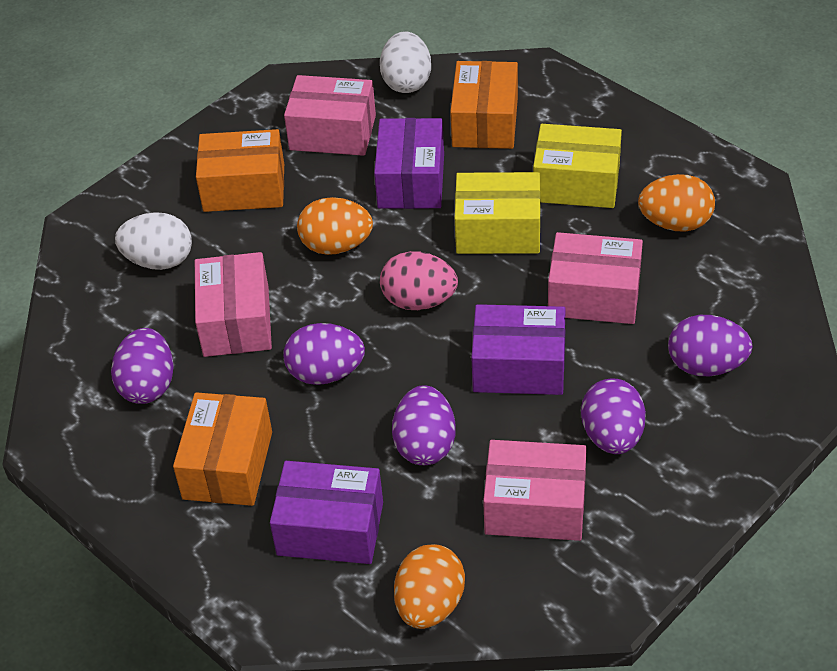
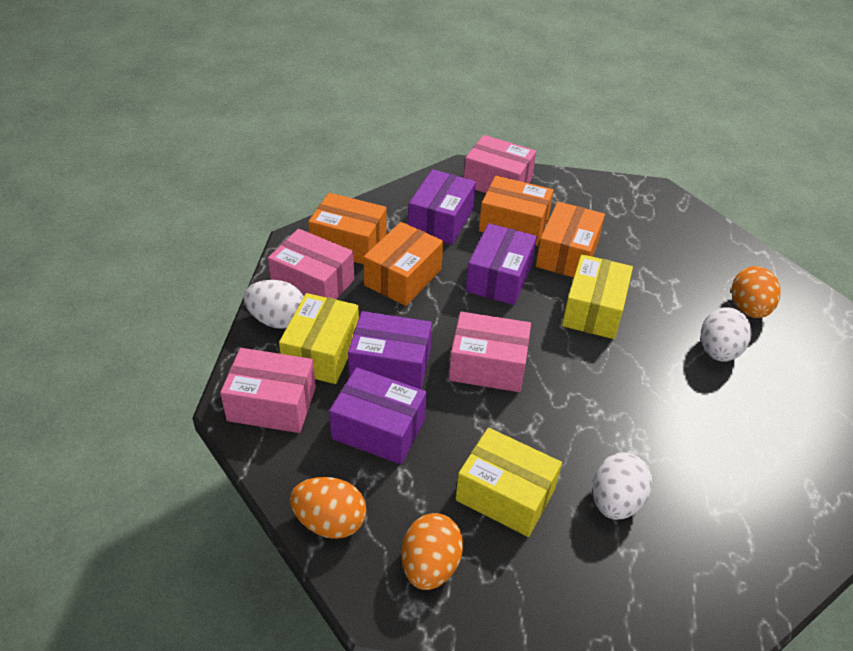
orange box: 3 -> 4
pink egg: 1 -> 0
purple box: 3 -> 4
purple egg: 5 -> 0
white egg: 2 -> 3
yellow box: 2 -> 3

